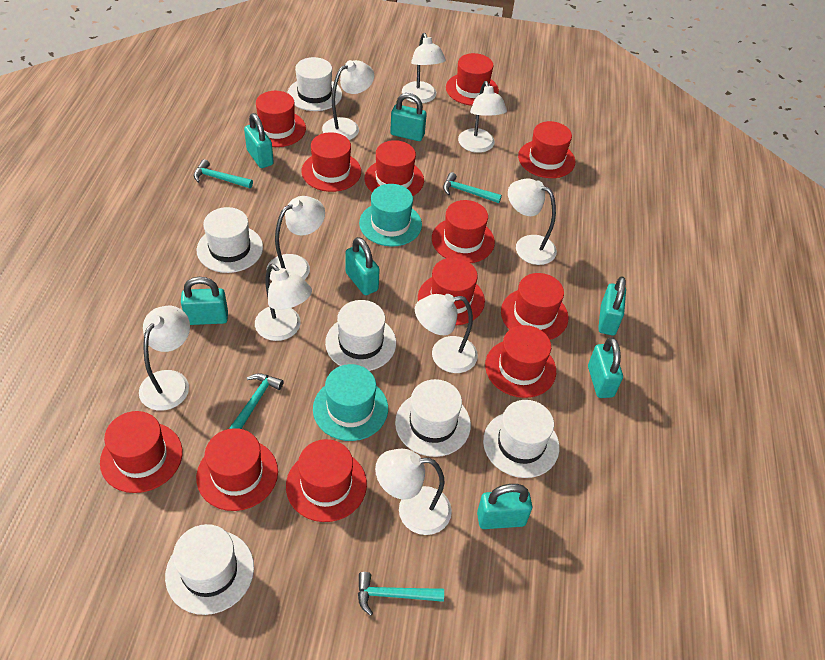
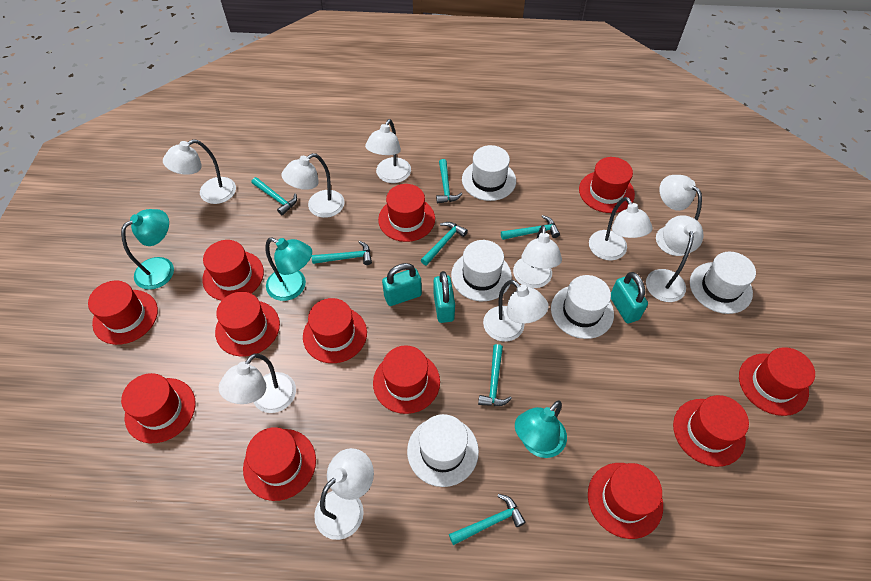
turquoise hammer: 4 -> 7
turquoise hat: 2 -> 0
turquoise lamp: 0 -> 3
turquoise padlock: 7 -> 3
white hat: 6 -> 5
white lamp: 9 -> 10

